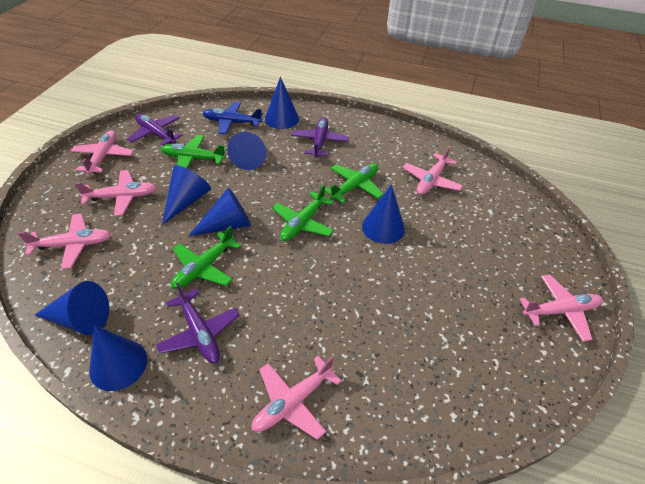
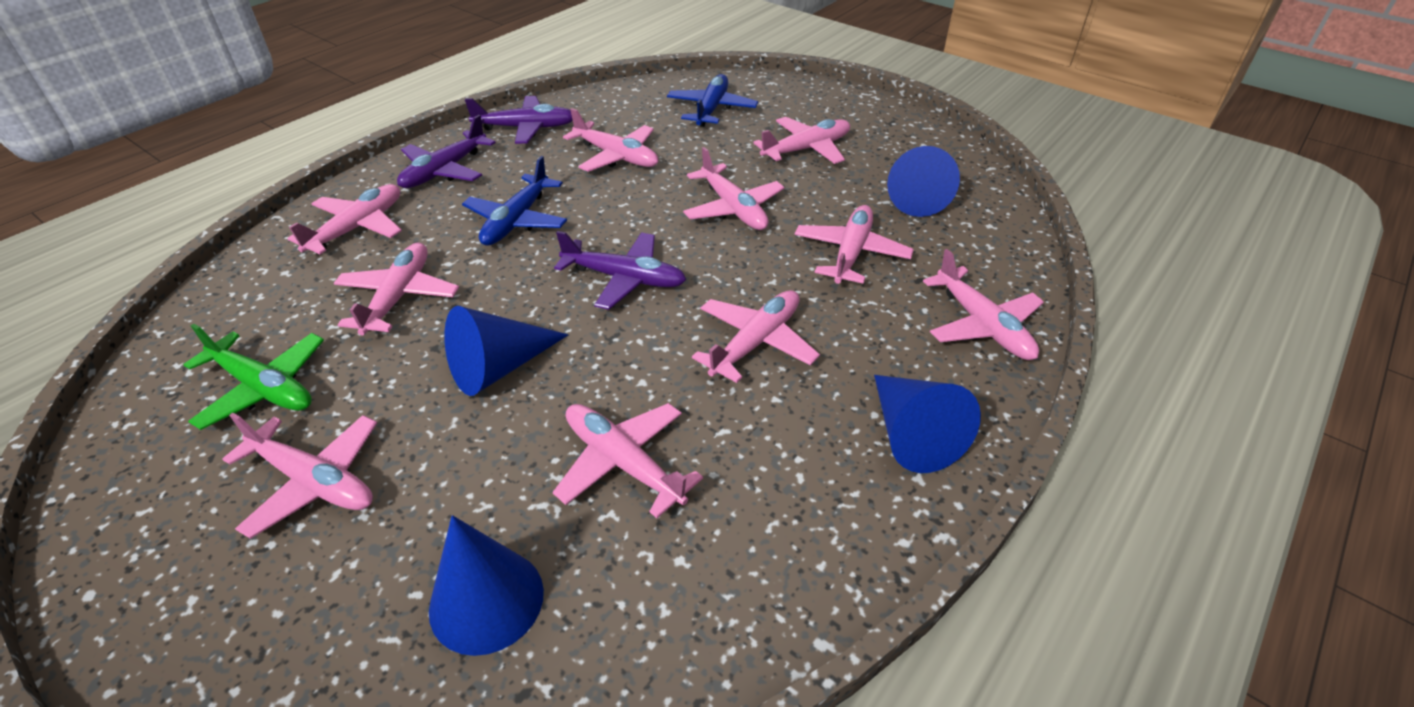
blue cone: 7 -> 4
blue plane: 1 -> 2
green plane: 4 -> 1
pink plane: 6 -> 10

